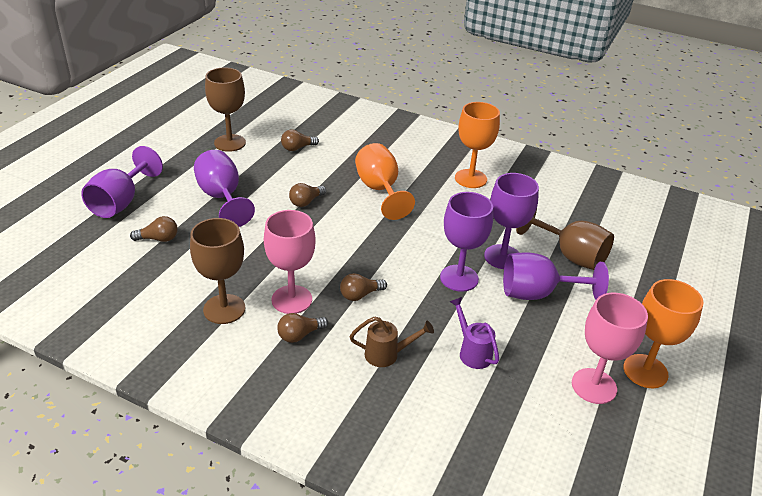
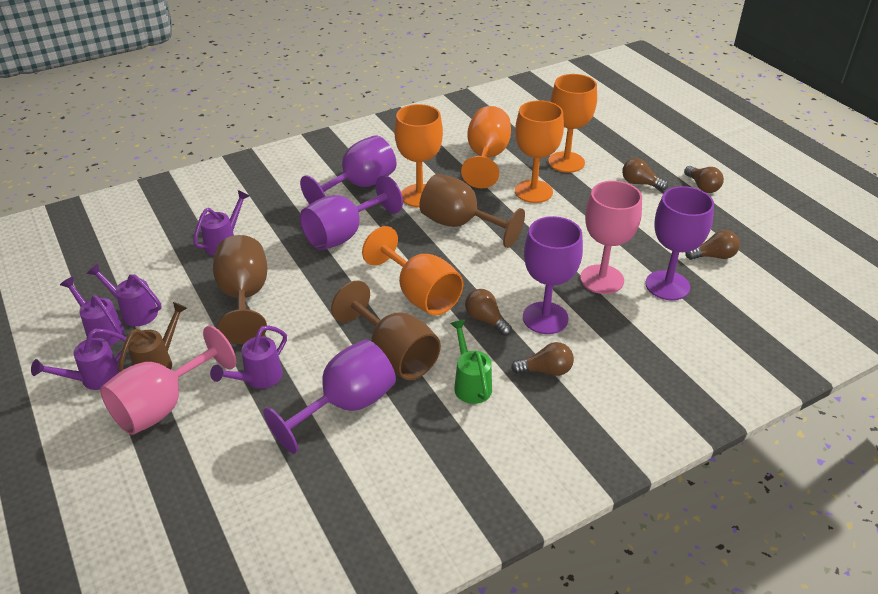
green watering can: 0 -> 1
orange goblet: 3 -> 5
purple watering can: 1 -> 5

